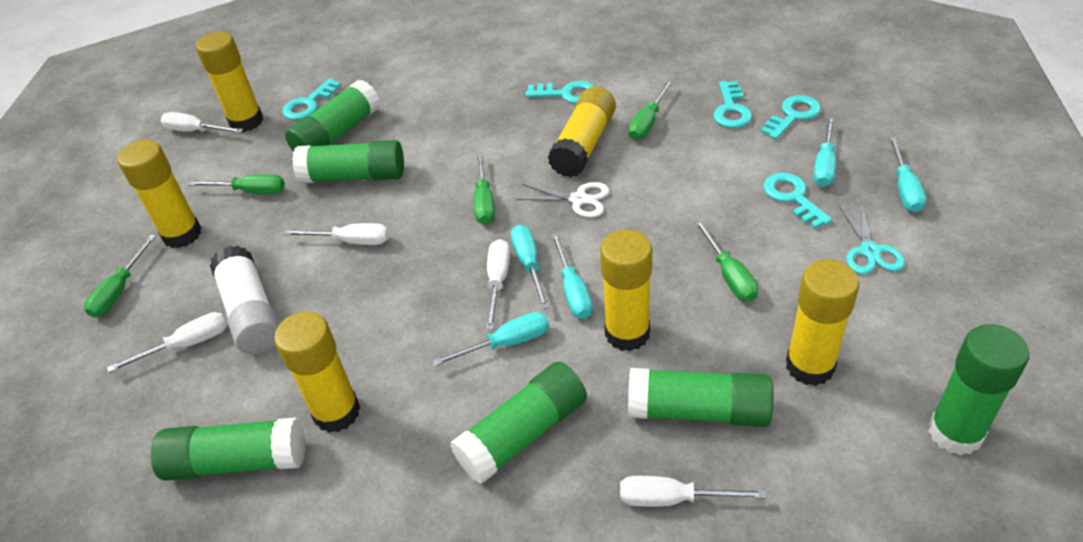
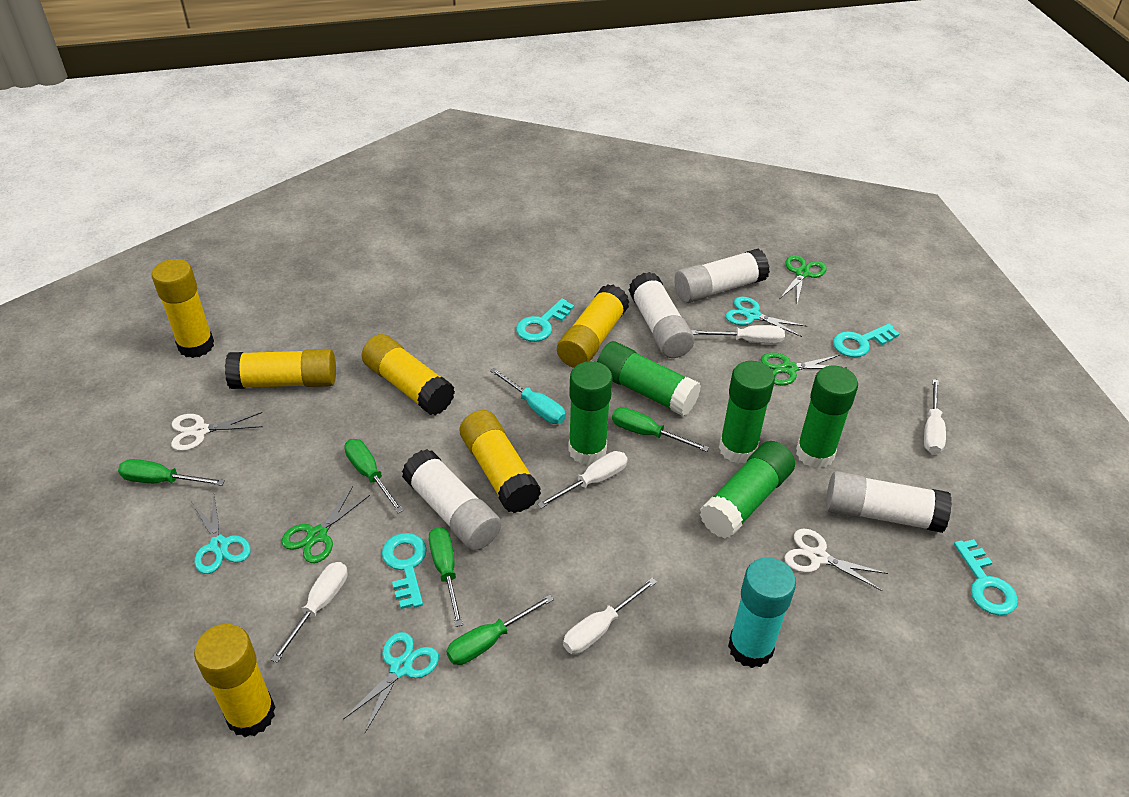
green glue stick: 6 -> 5
green scissors: 0 -> 3
turquoise glue stick: 0 -> 1
turquoise key: 5 -> 4
turquoise scissors: 1 -> 3
turquoise screwdriver: 5 -> 1
white glue stick: 1 -> 4
white scissors: 1 -> 2

